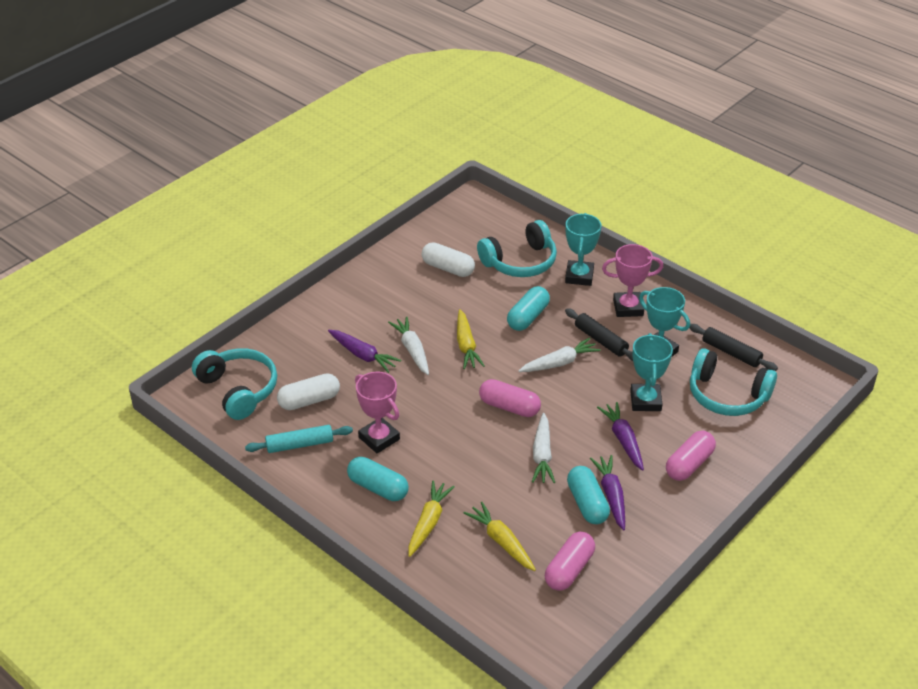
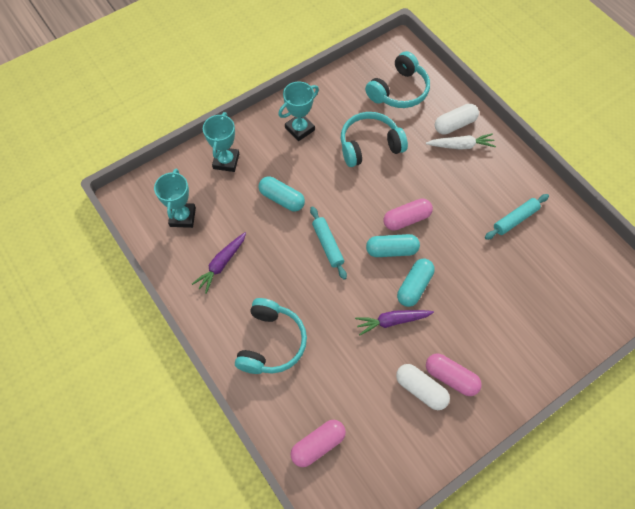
black rolling pin: 2 -> 0
pink trophy: 2 -> 0
purple carrot: 3 -> 2
turquoise rolling pin: 1 -> 2
white carrot: 3 -> 1
yellow carrot: 3 -> 0

